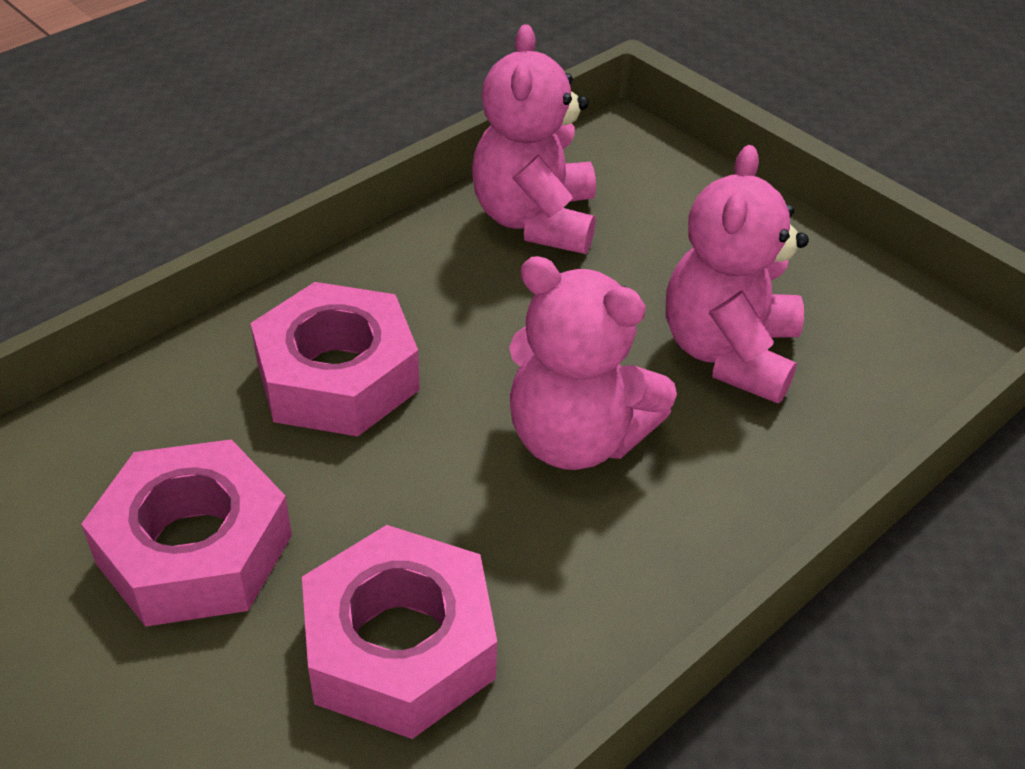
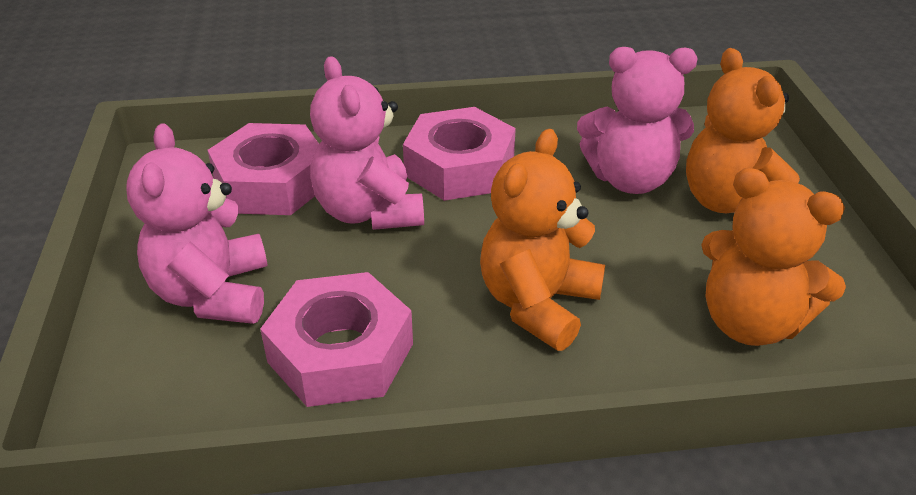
orange teddy bear: 0 -> 3

